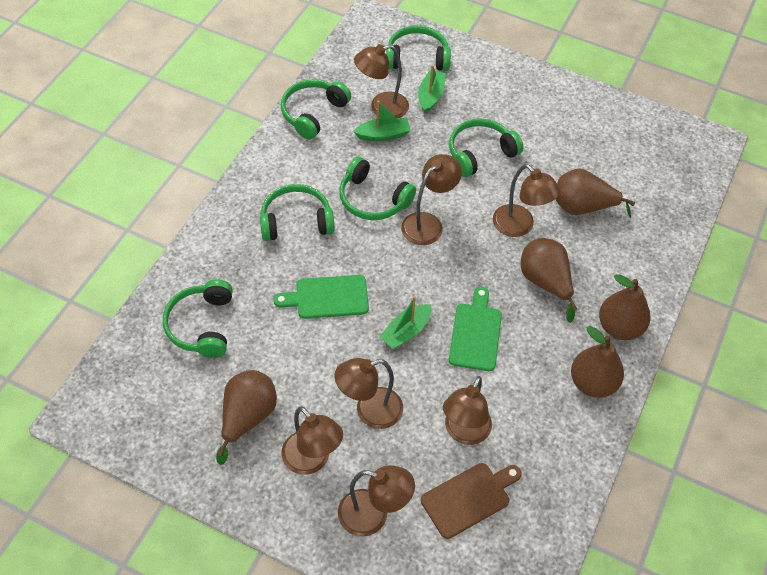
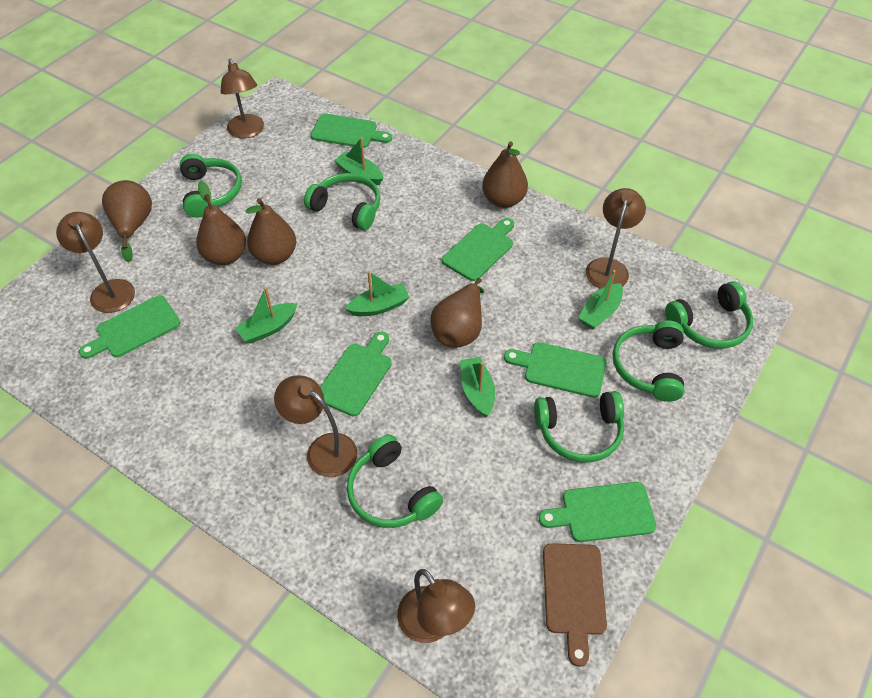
brown lamp: 7 -> 5
green boat: 3 -> 5
green cutting board: 2 -> 6

